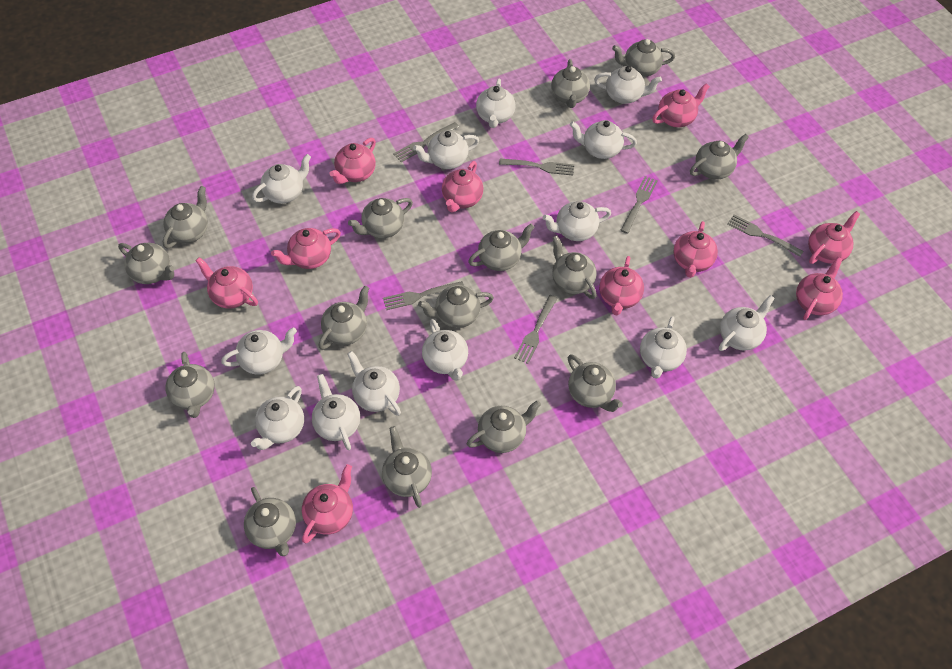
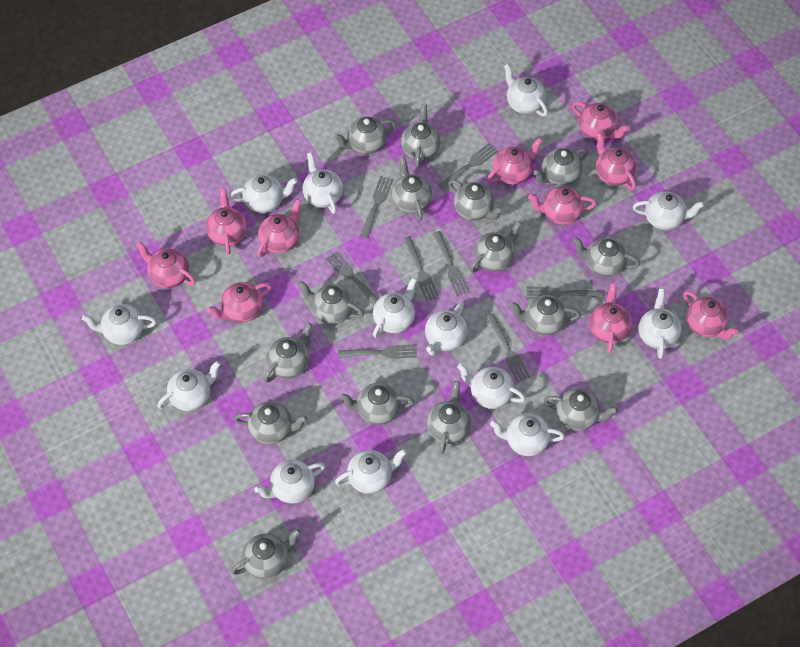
grey fork: 6 -> 8

